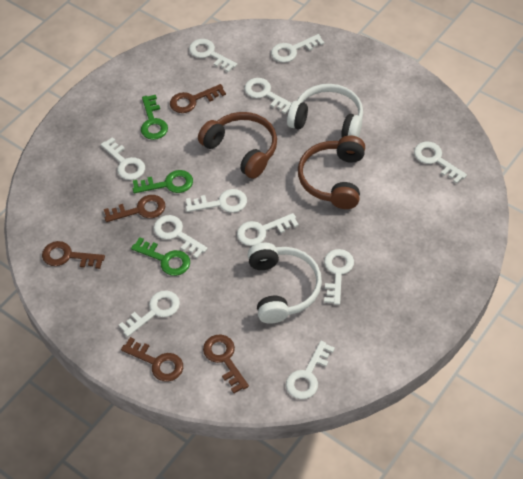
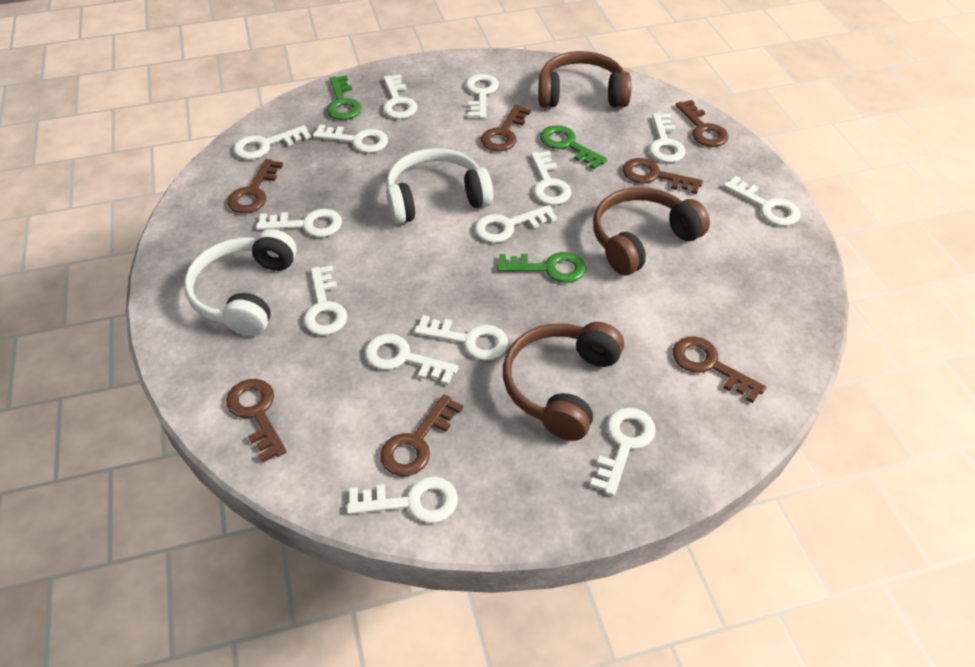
brown headphones: 2 -> 3
brown key: 5 -> 7
white key: 11 -> 14

